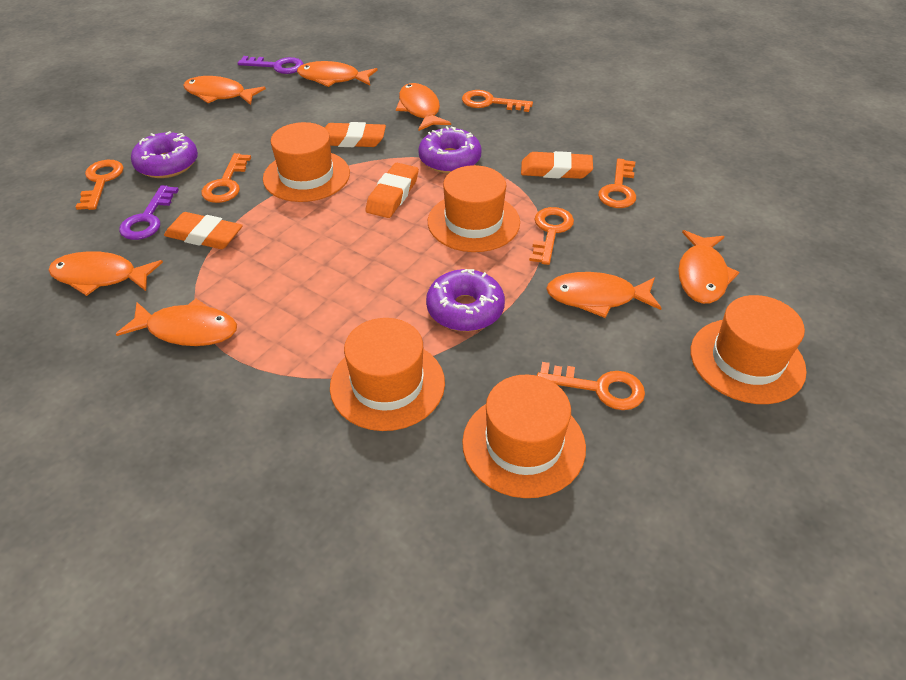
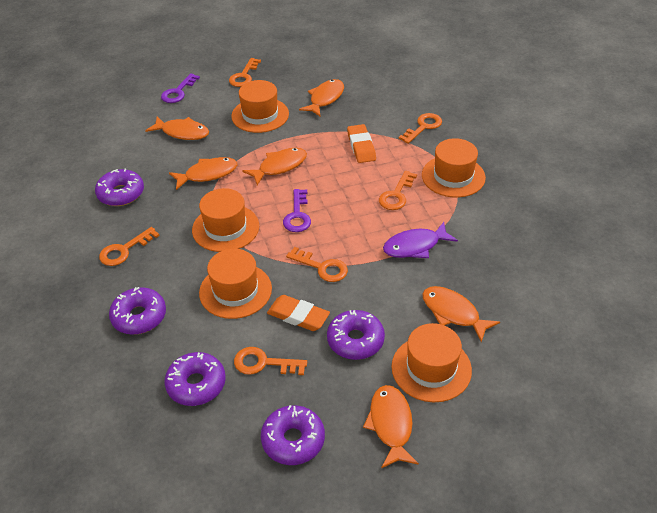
orange eraser: 4 -> 2
orange fish: 7 -> 6
purple donut: 3 -> 5
purple fish: 0 -> 1

